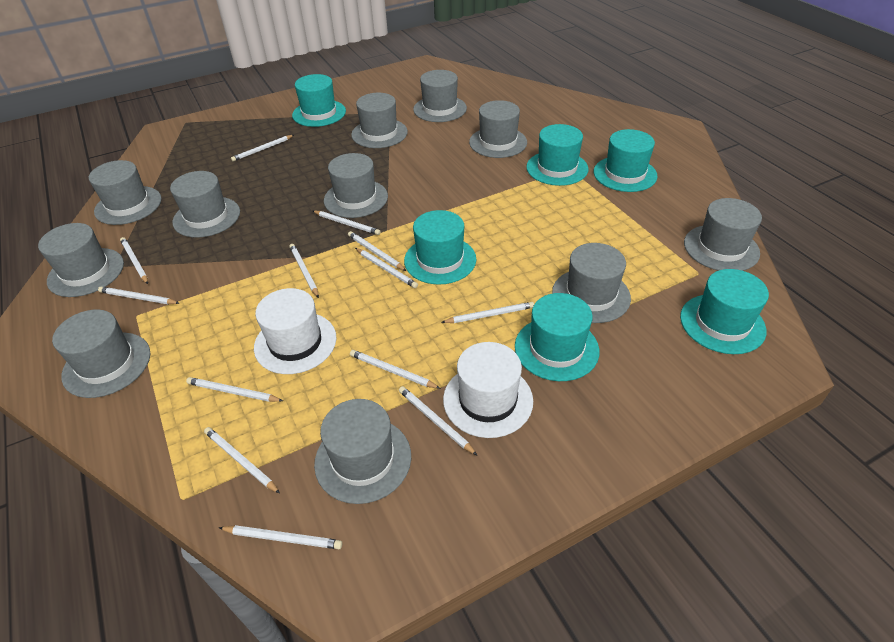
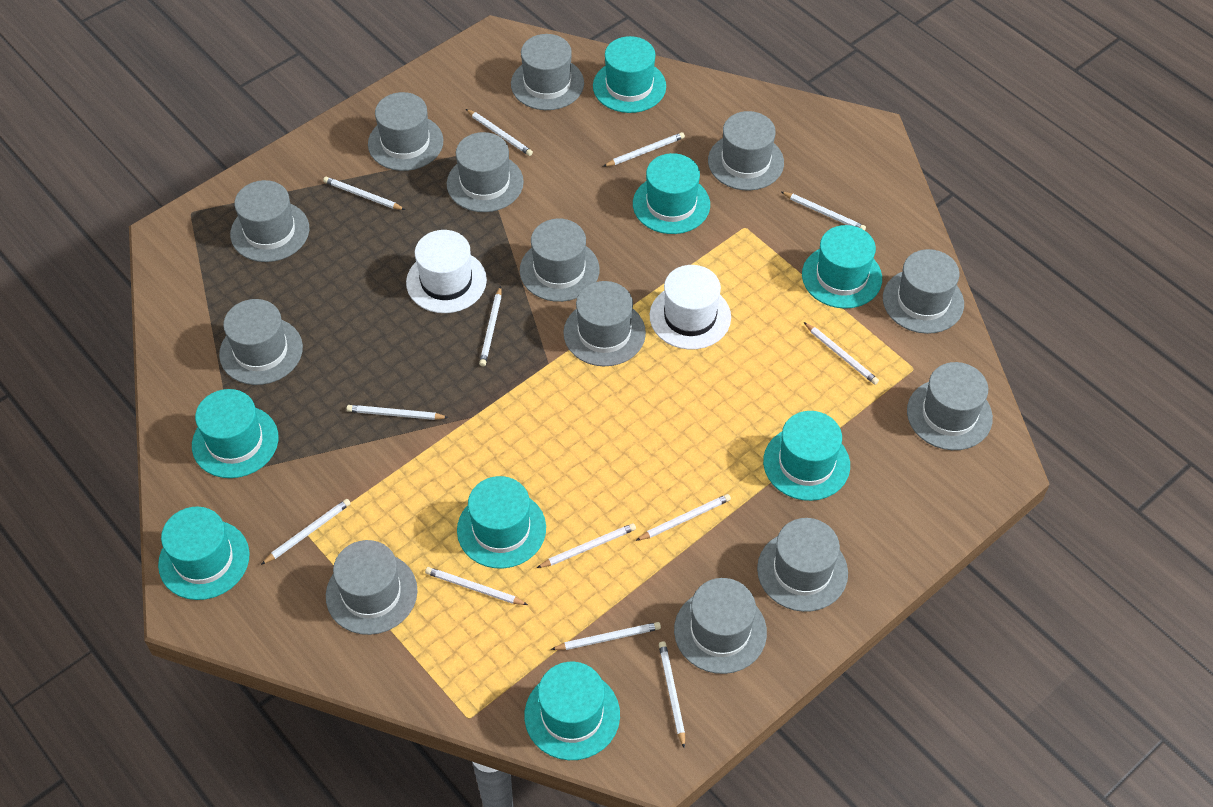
grey hat: 11 -> 13
turquoise hat: 6 -> 8

